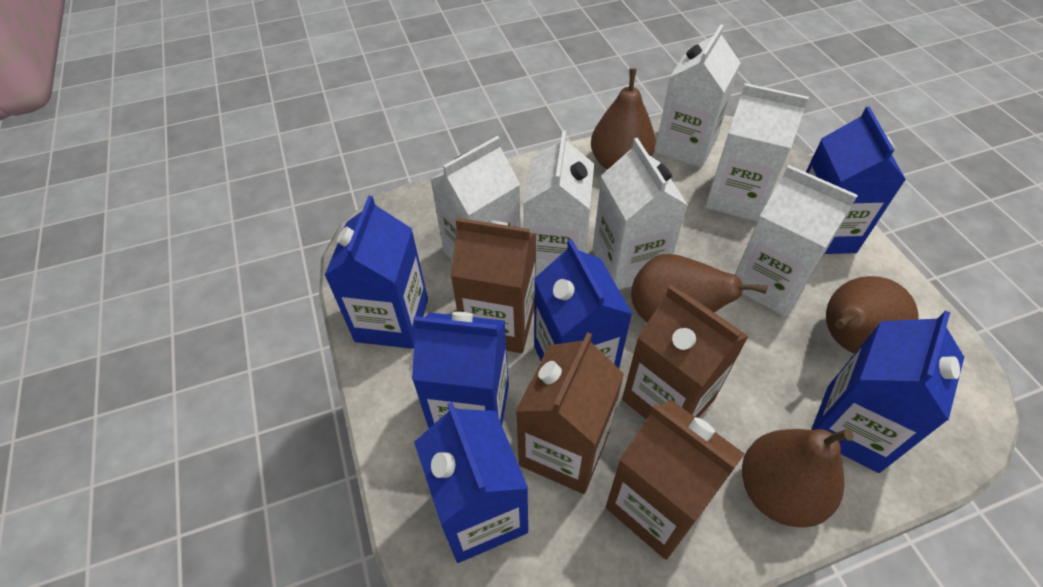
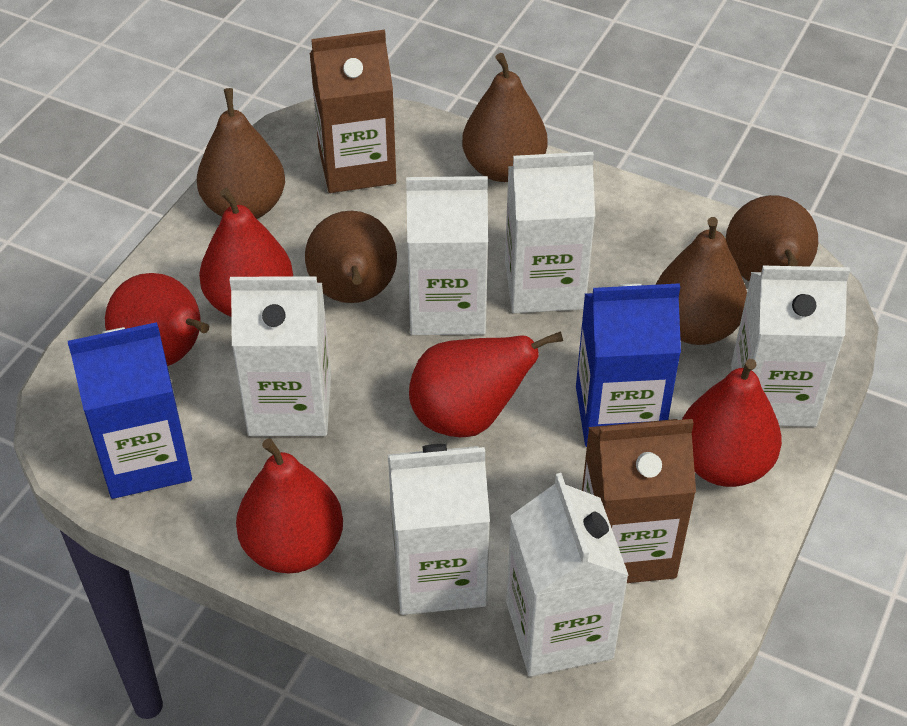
blue carton: 6 -> 2
brown carton: 4 -> 2
brown pear: 4 -> 5
red pear: 0 -> 5

